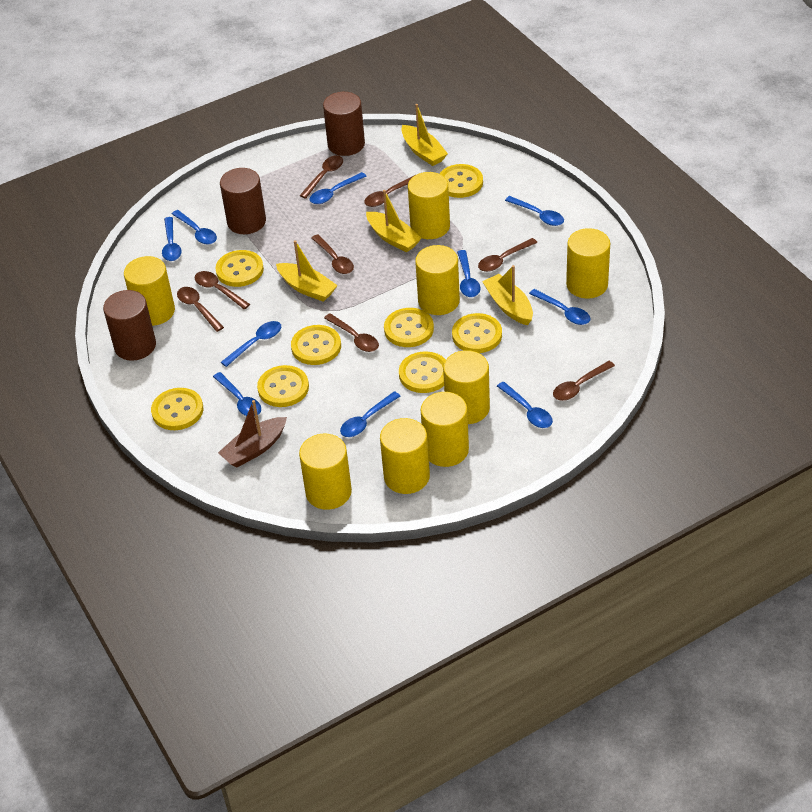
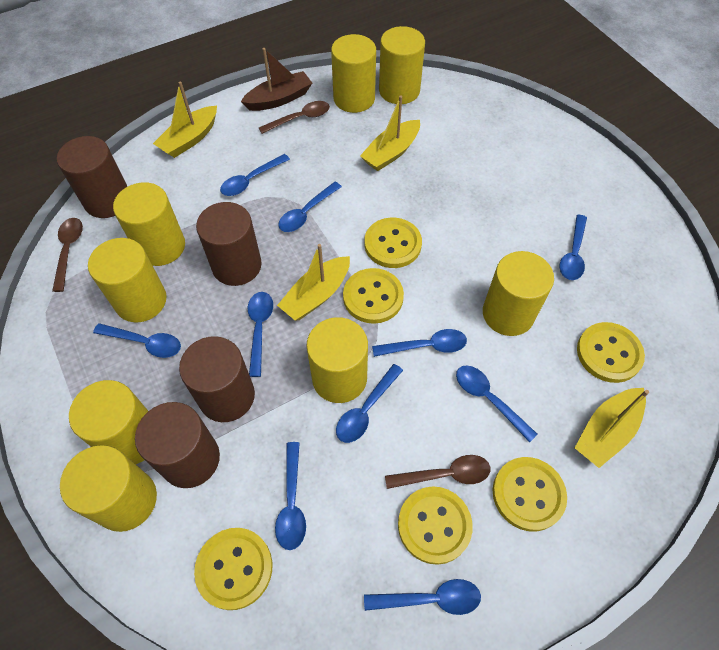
brown cylinder: 3 -> 4
brown spoon: 8 -> 3
yellow button: 8 -> 6

